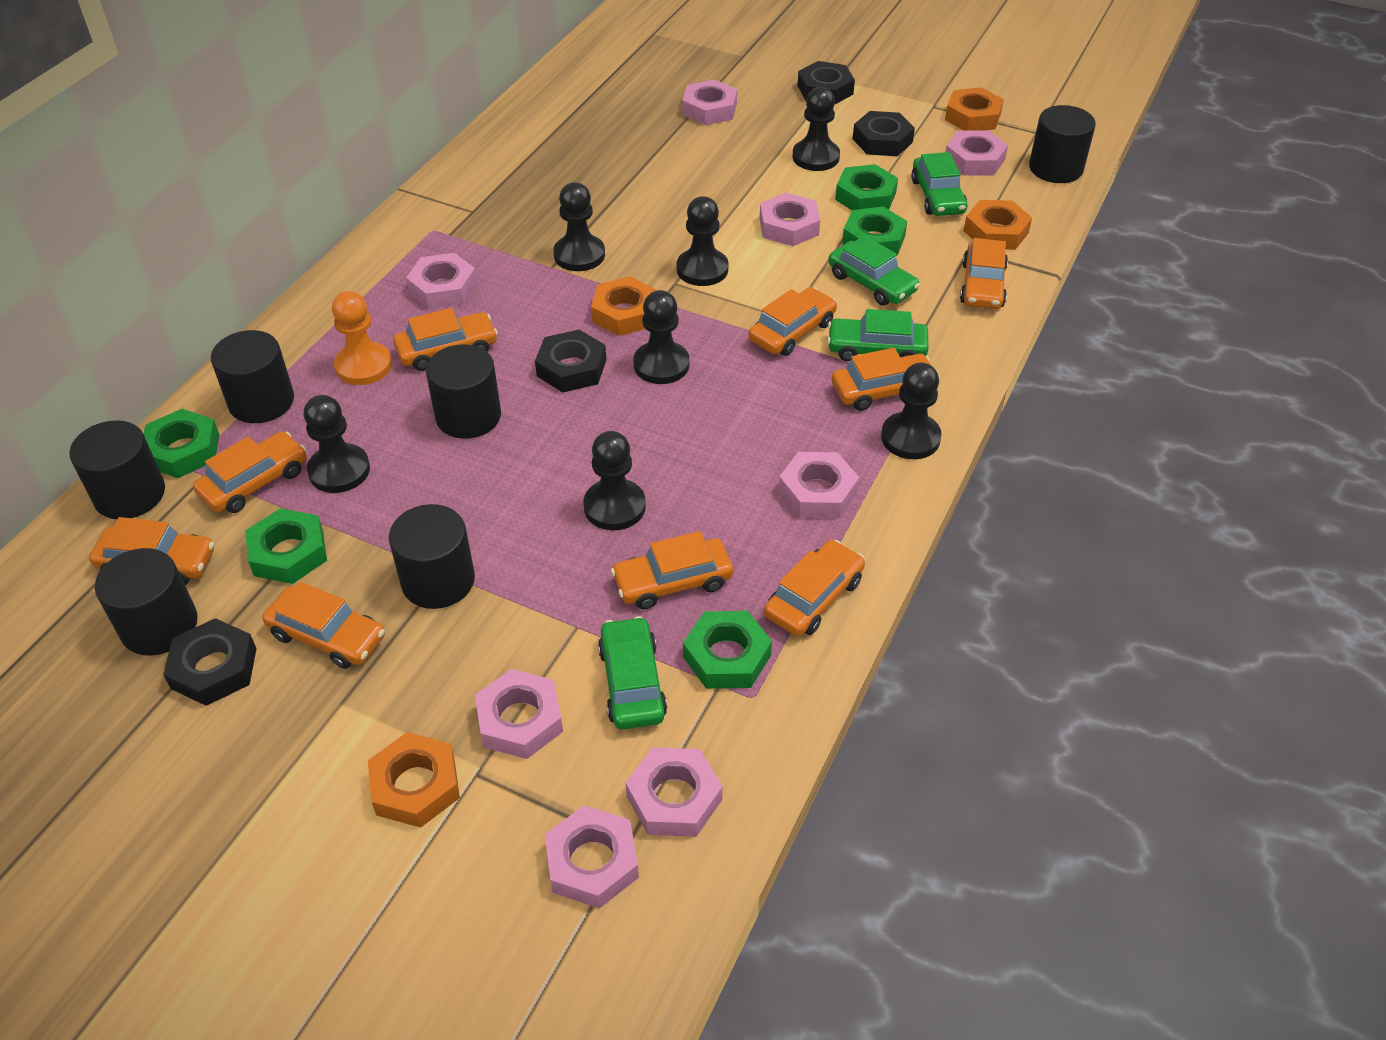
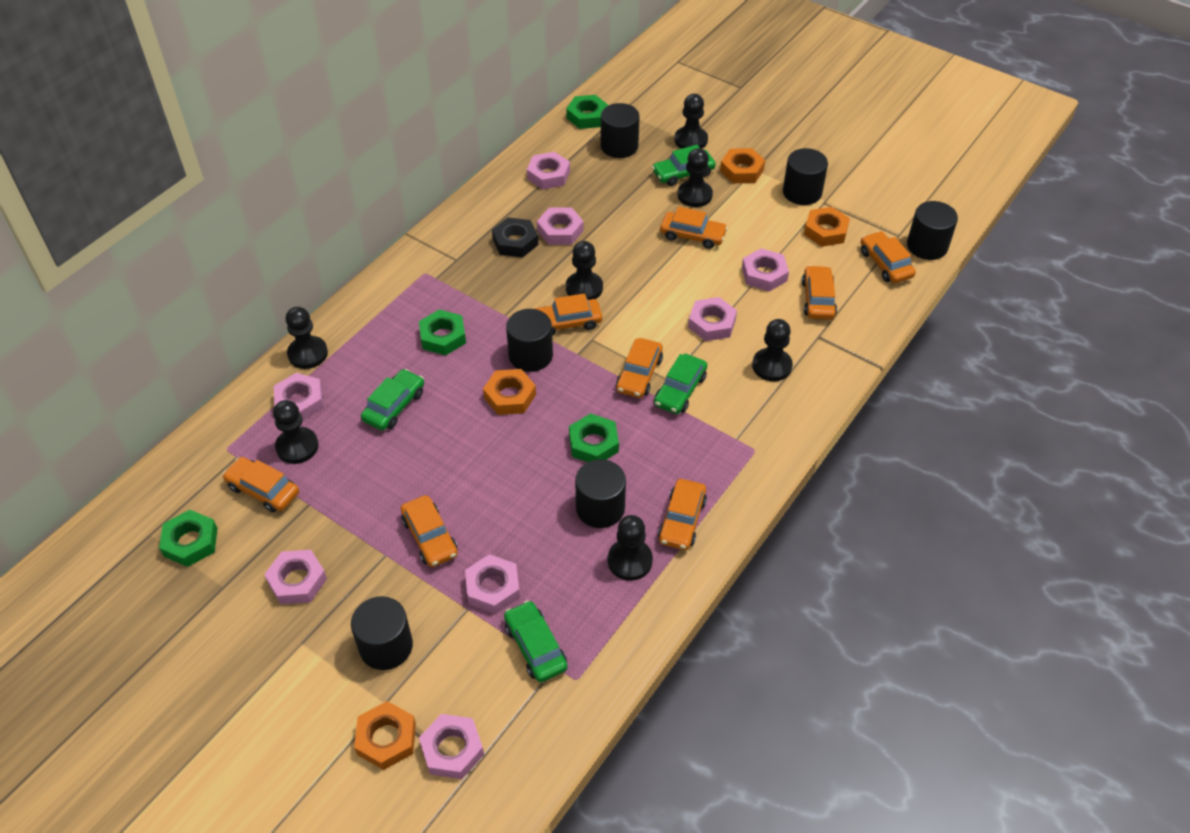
black nut: 4 -> 1
green nut: 5 -> 4
orange car: 9 -> 8
orange pawn: 1 -> 0

